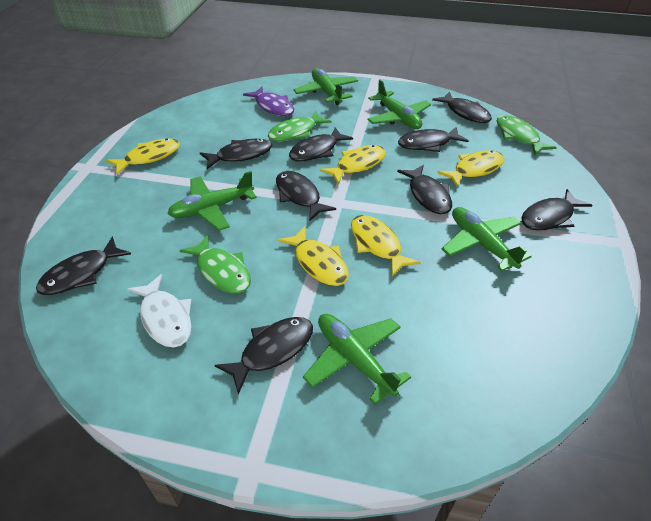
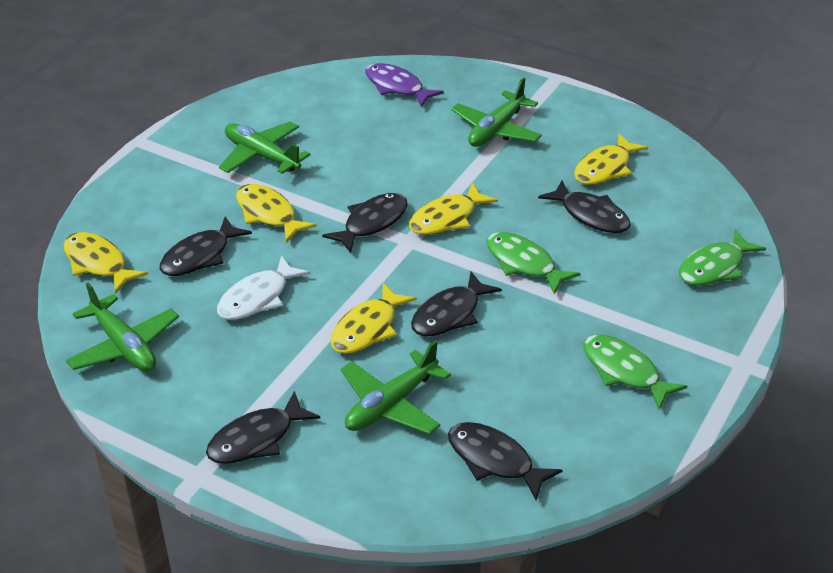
black fish: 9 -> 6
green plane: 5 -> 4

